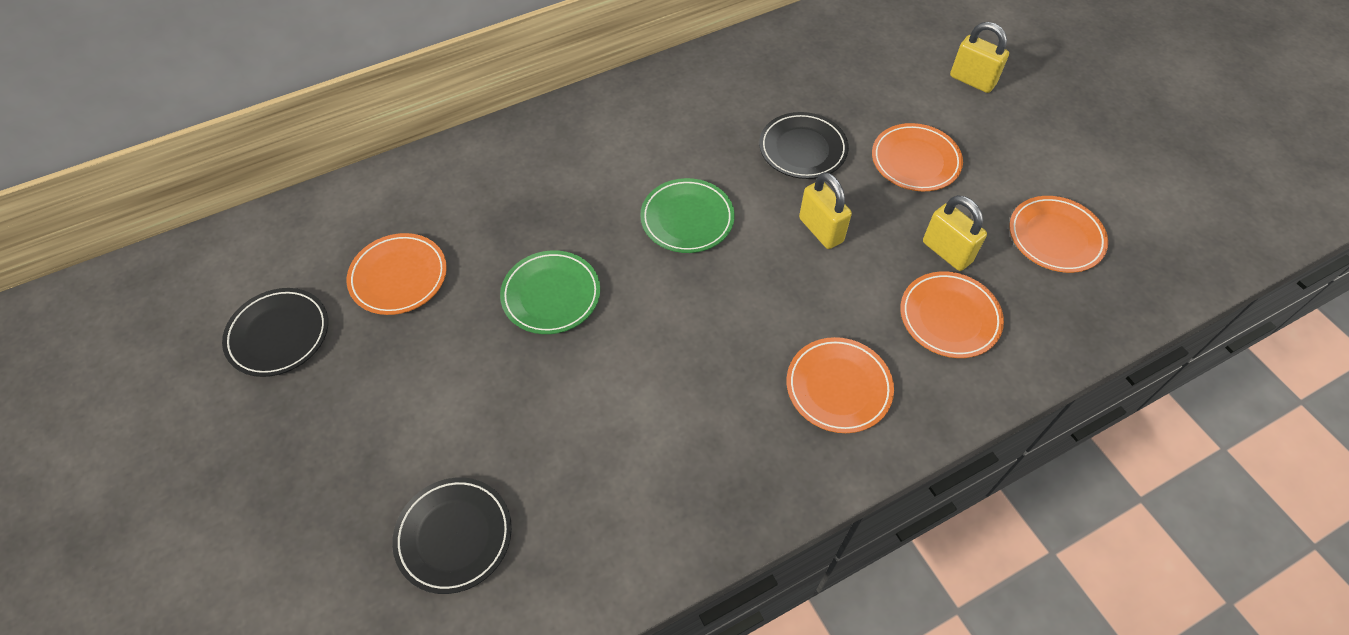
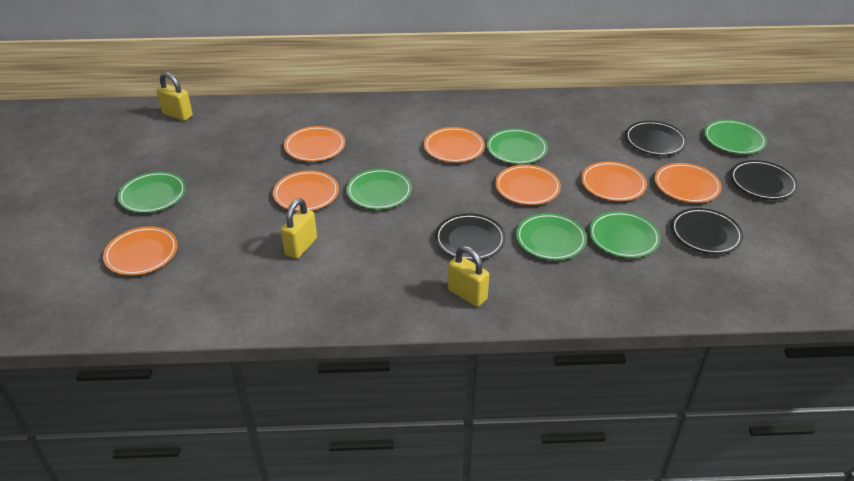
black plate: 3 -> 4
green plate: 2 -> 6
orange plate: 5 -> 7

